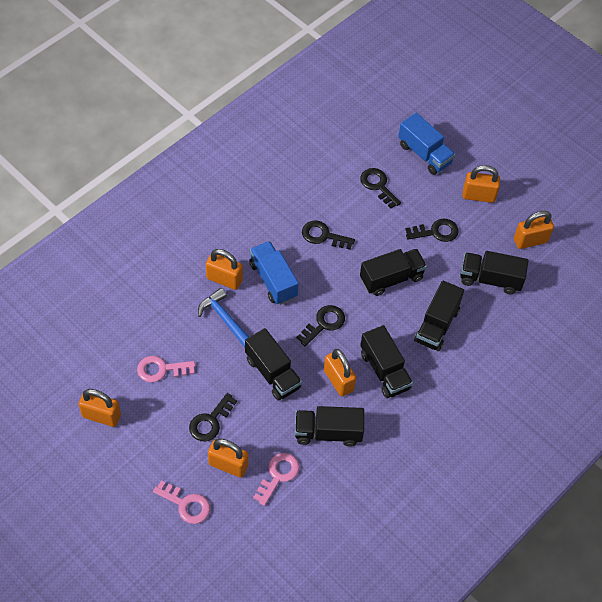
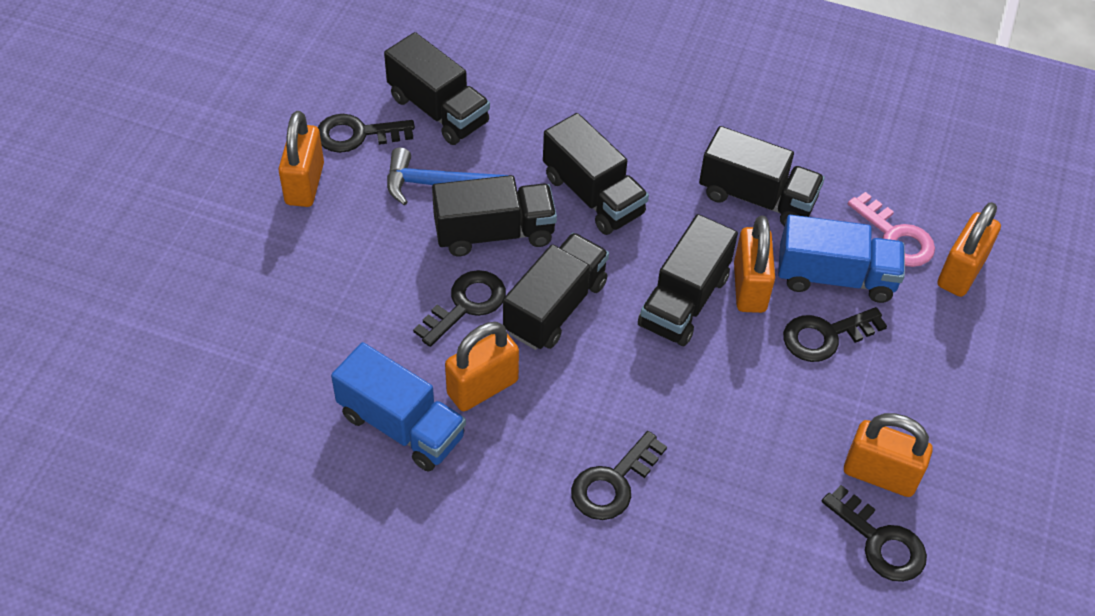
orange padlock: 6 -> 5
pink key: 3 -> 1

